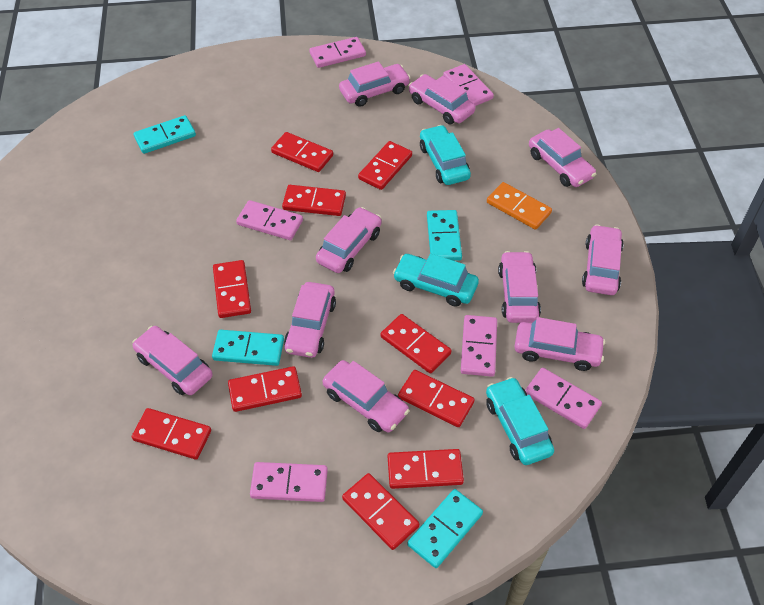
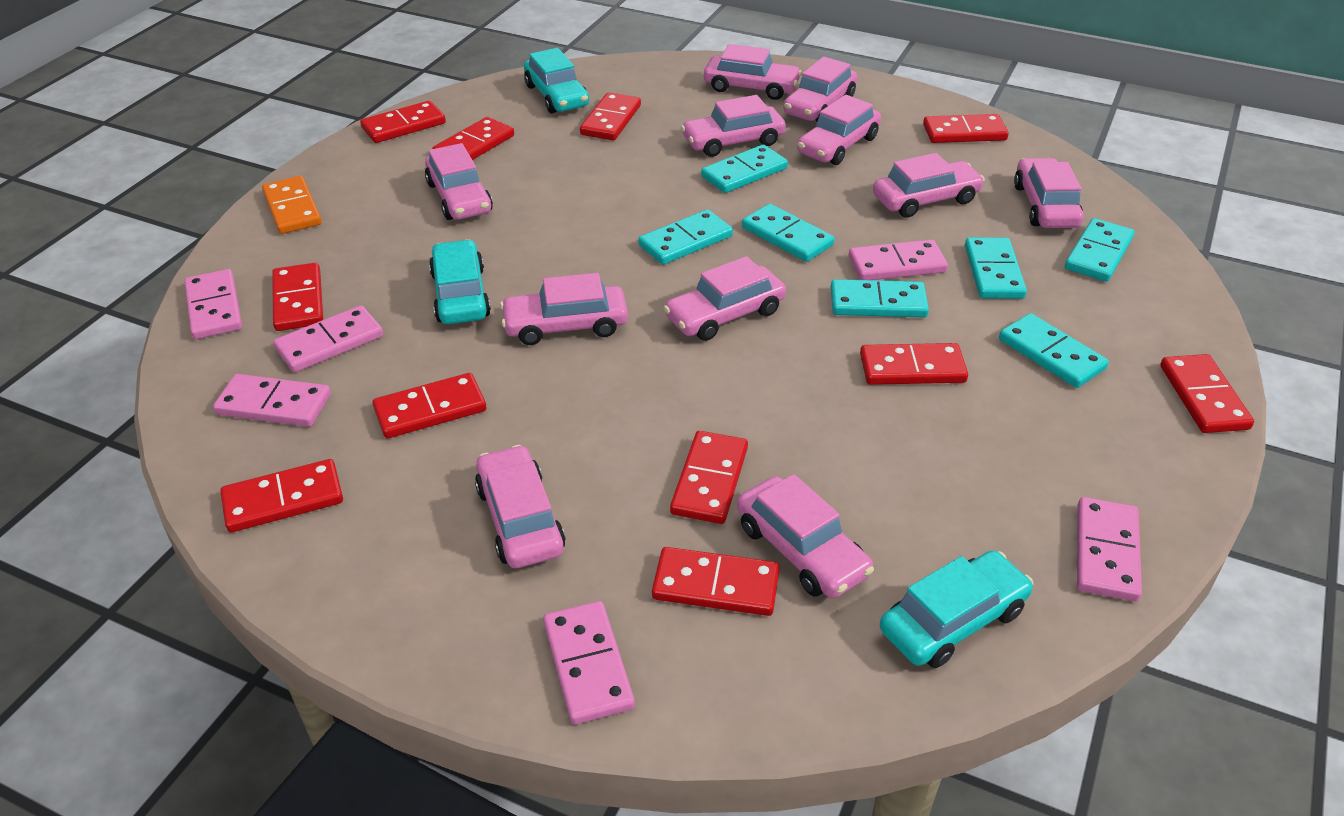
pink car: 10 -> 11
red domino: 10 -> 11
turquoise domino: 4 -> 7

